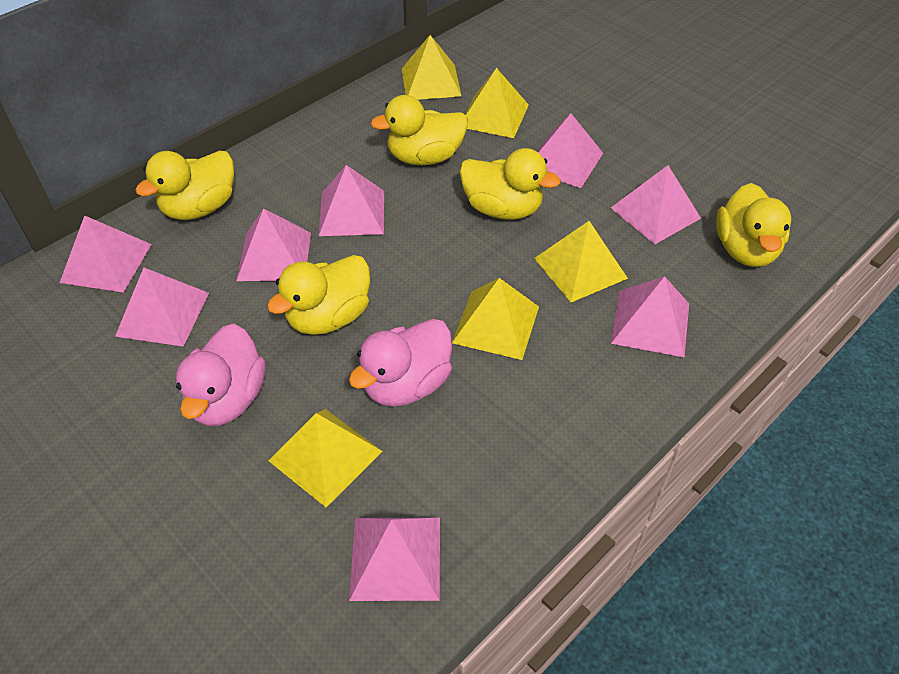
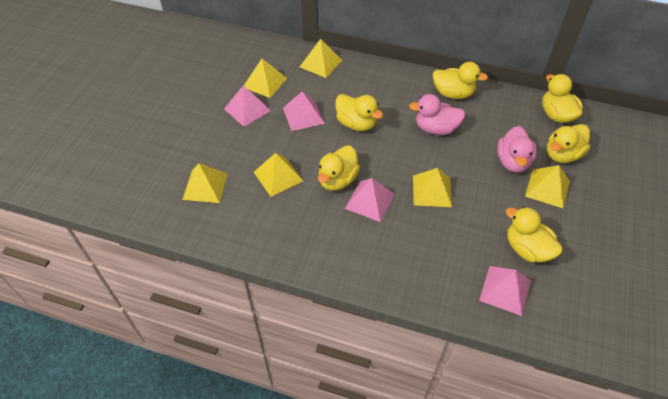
pink pyramid: 8 -> 4
yellow duck: 5 -> 6
yellow pyramid: 5 -> 6

